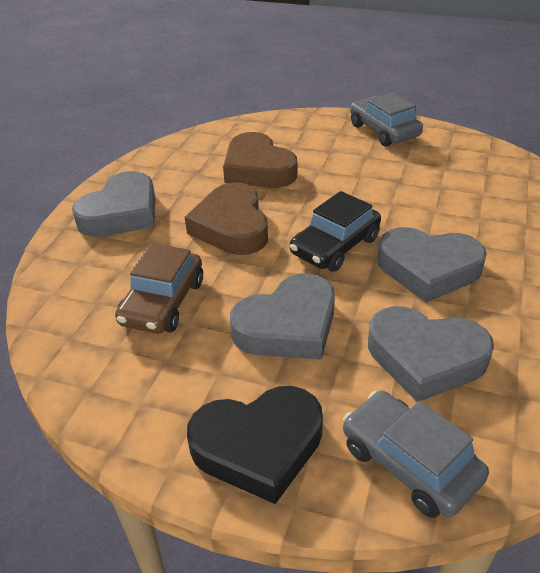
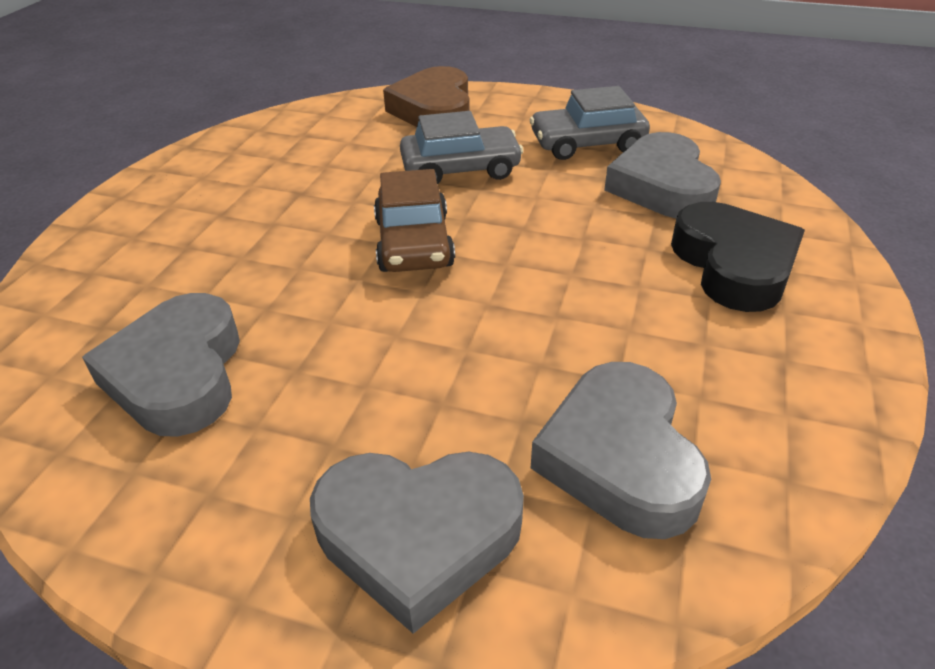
black car: 1 -> 0
brown heart: 2 -> 1

